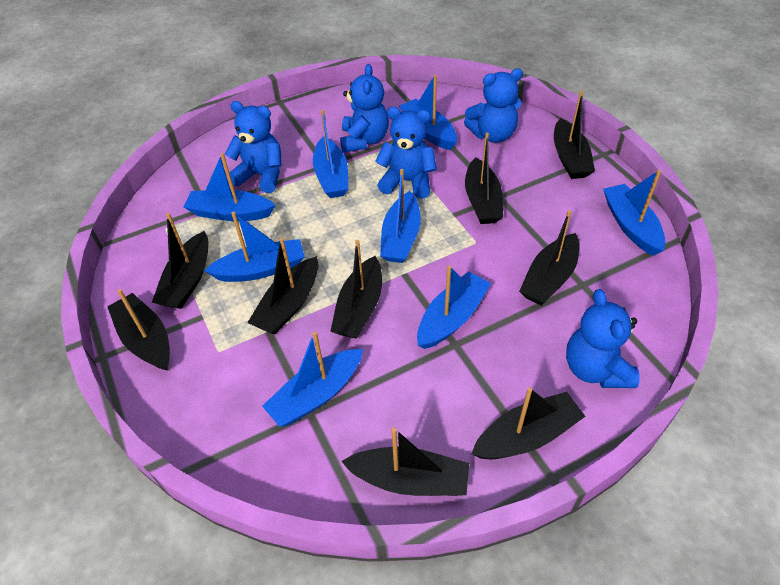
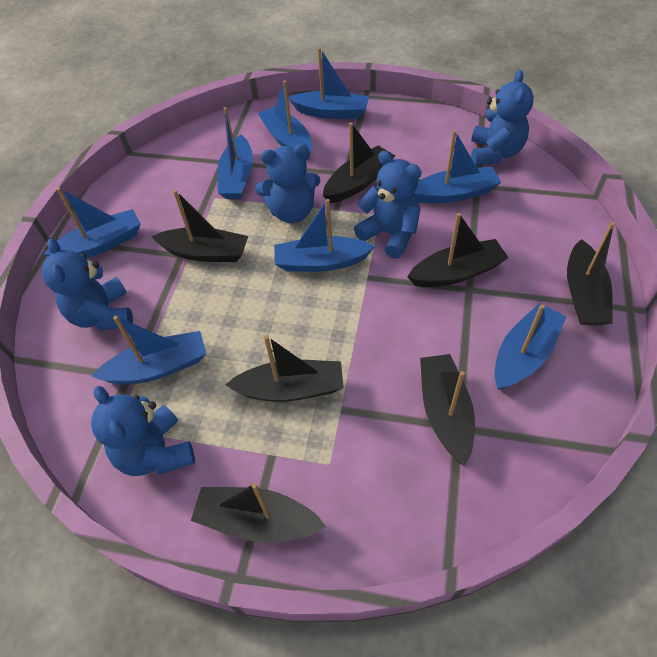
black boat: 9 -> 7

